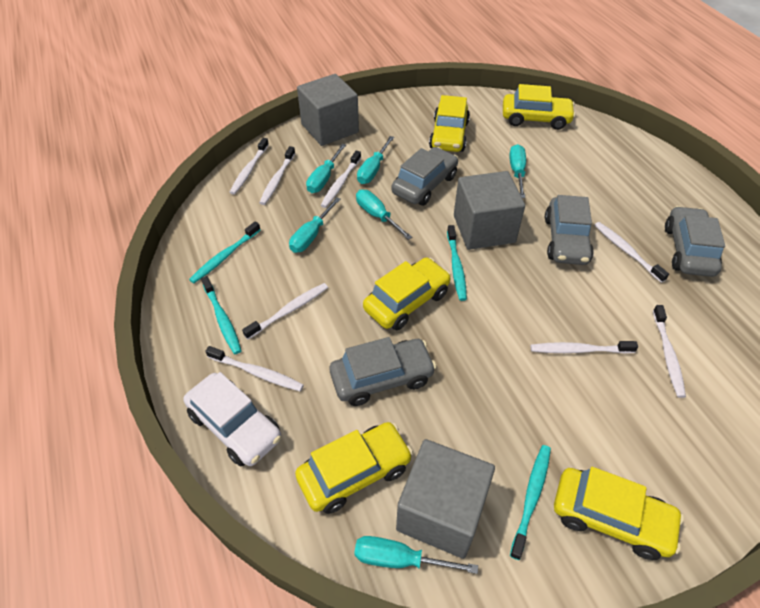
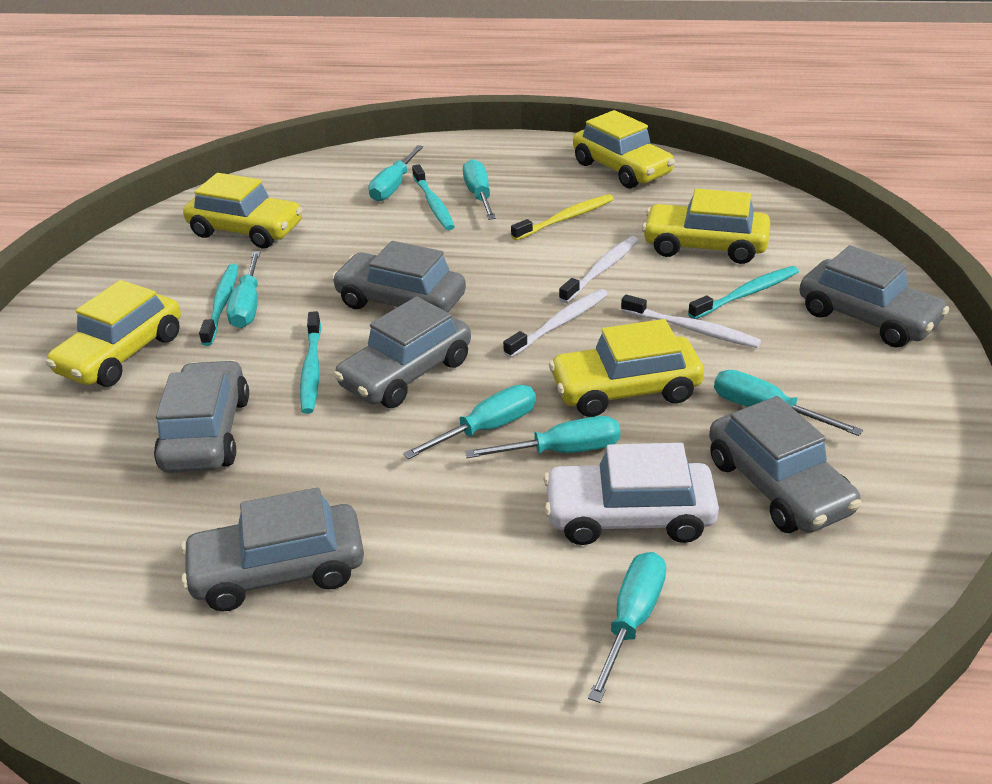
grey car: 4 -> 6
grey cube: 3 -> 0
turquoise screwdriver: 6 -> 7
white toothbrush: 8 -> 3
yellow toothbrush: 0 -> 1

